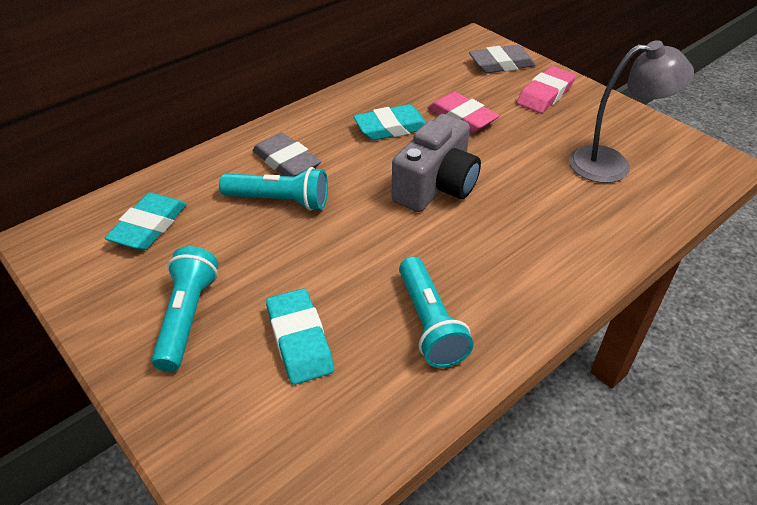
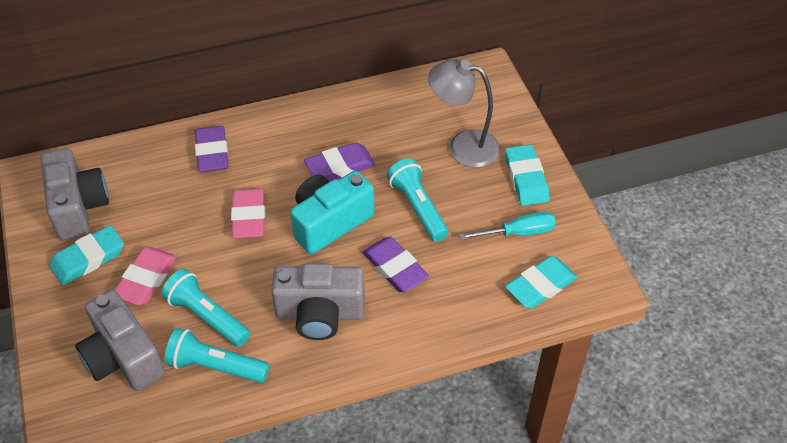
grey camera: 1 -> 3
grey eraser: 2 -> 0
purple eraser: 0 -> 3
turquoise camera: 0 -> 1
turquoise screwdriver: 0 -> 1

